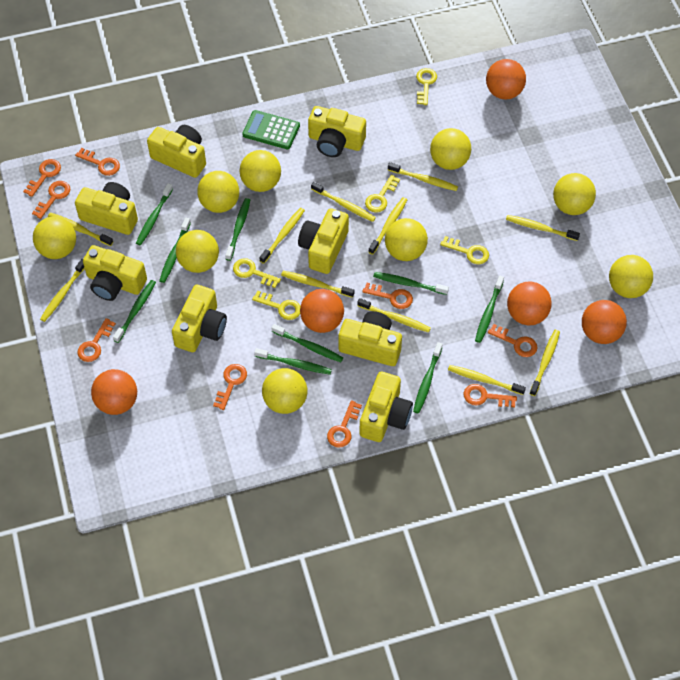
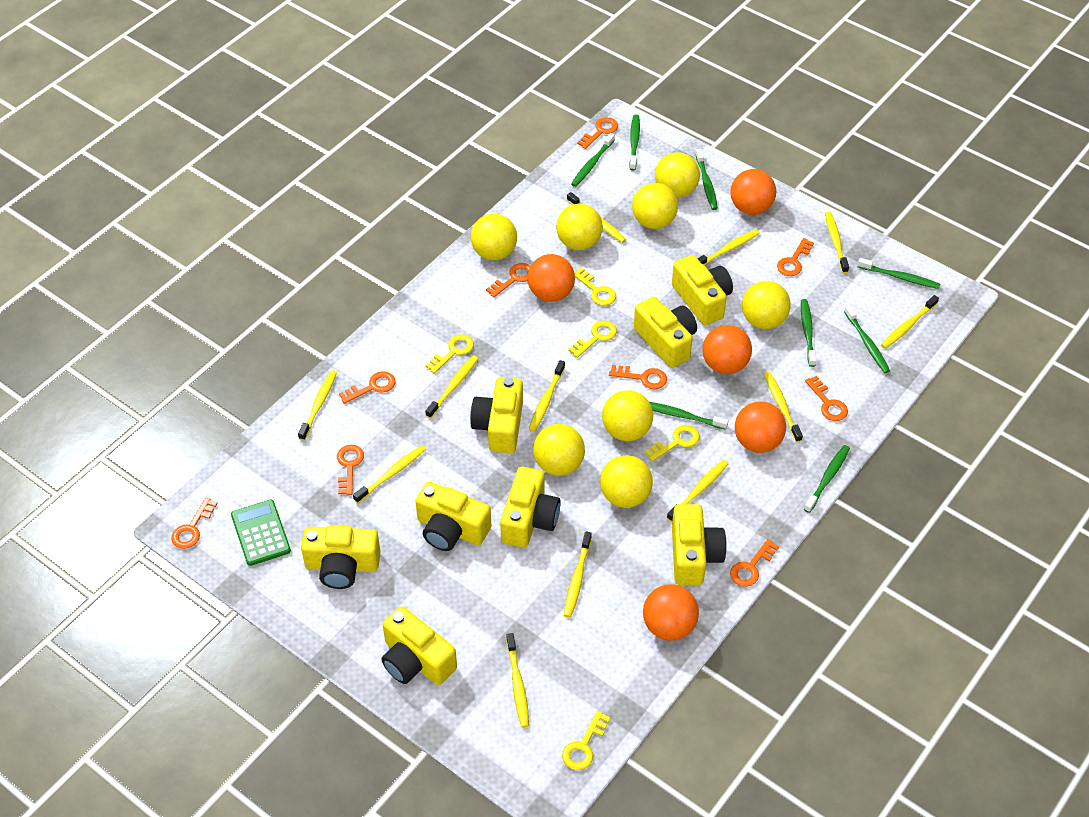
green toothbrush: 9 -> 8
yellow ball: 9 -> 8
yellow toothbrush: 11 -> 12

